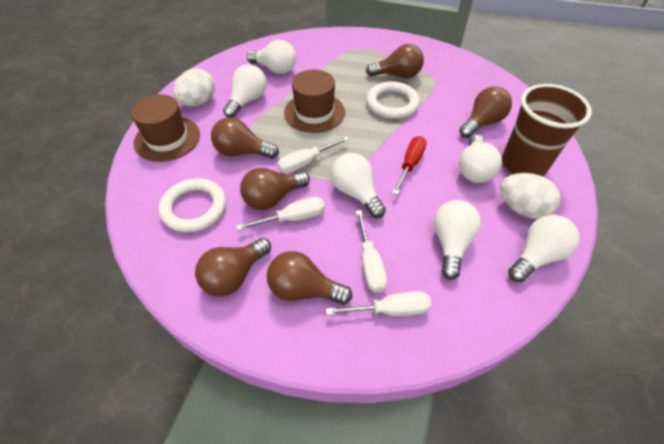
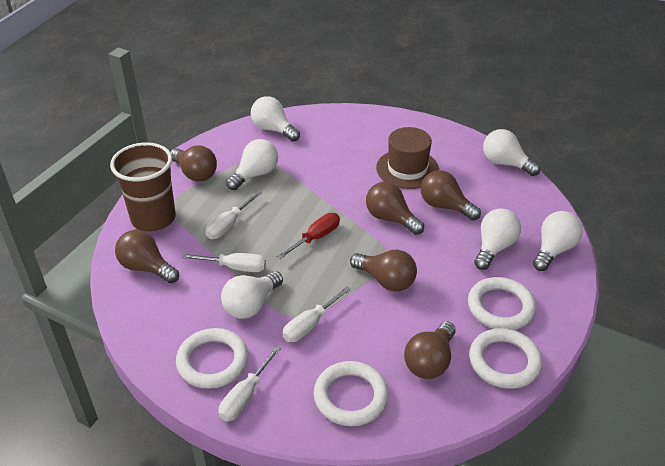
brown hat: 2 -> 1
white egg: 2 -> 0
white ring: 2 -> 4

